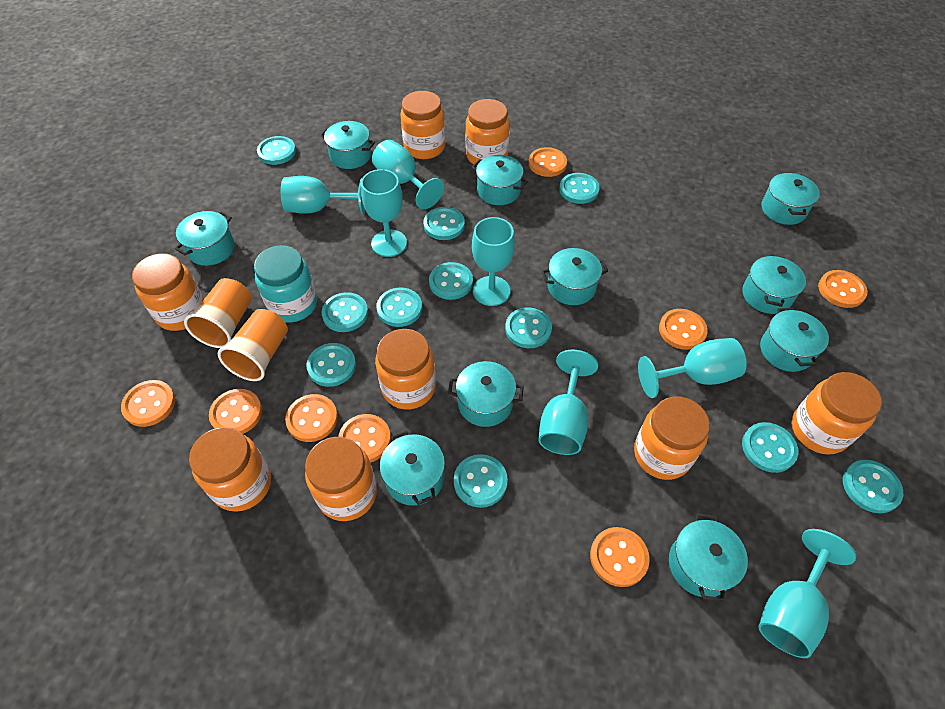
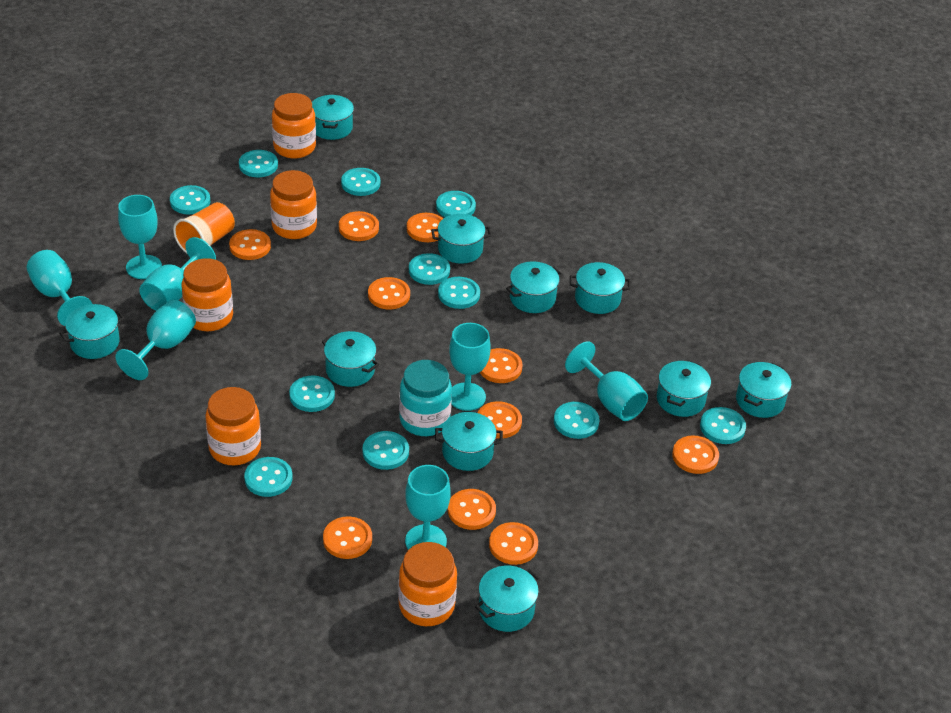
orange button: 8 -> 10
orange cup: 2 -> 1
orange jar: 8 -> 5

